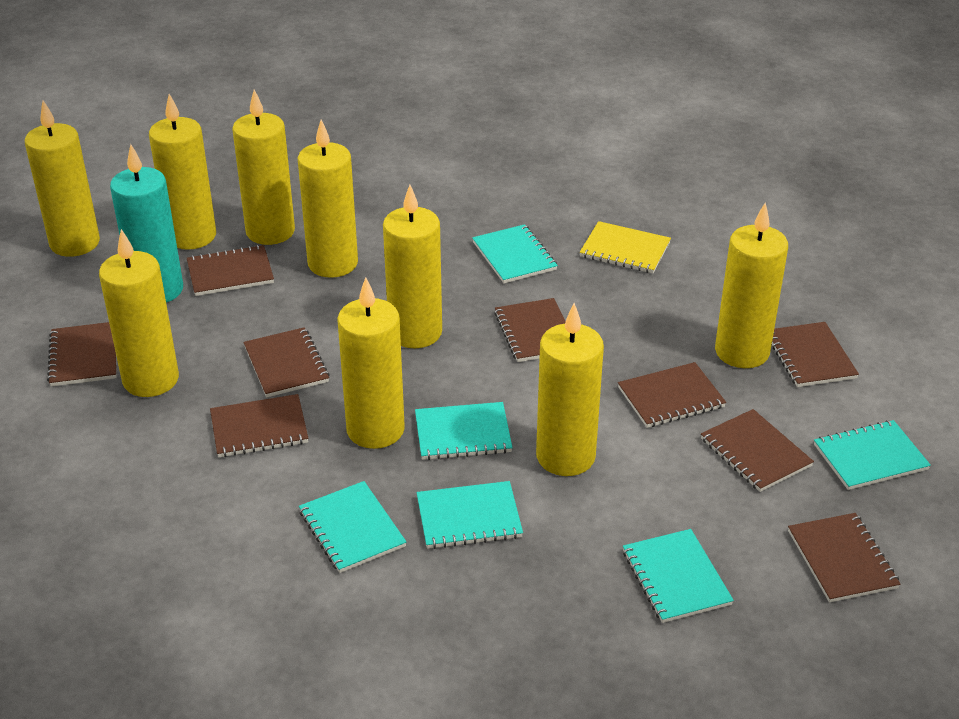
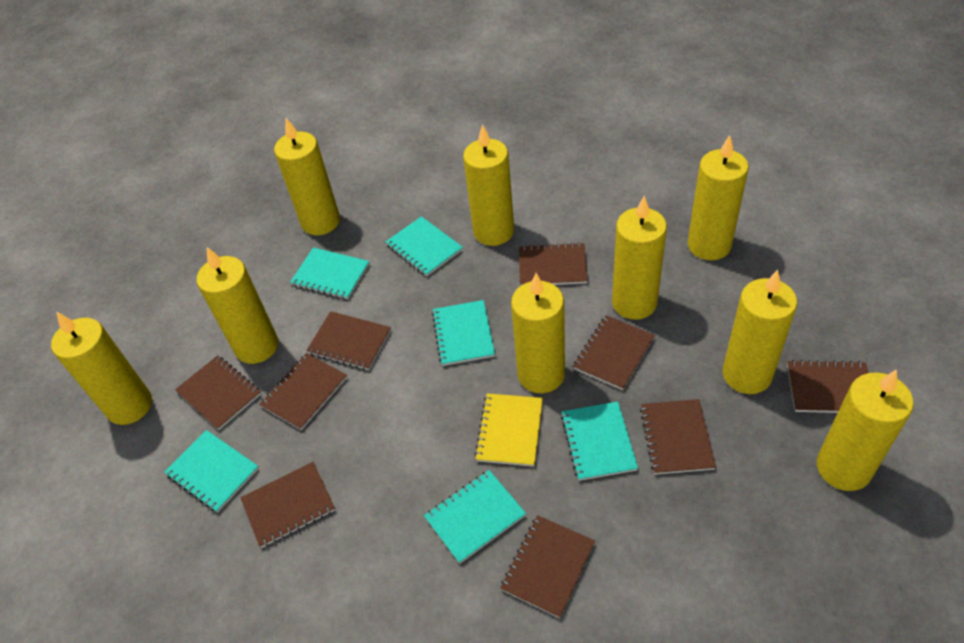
turquoise candle: 1 -> 0

